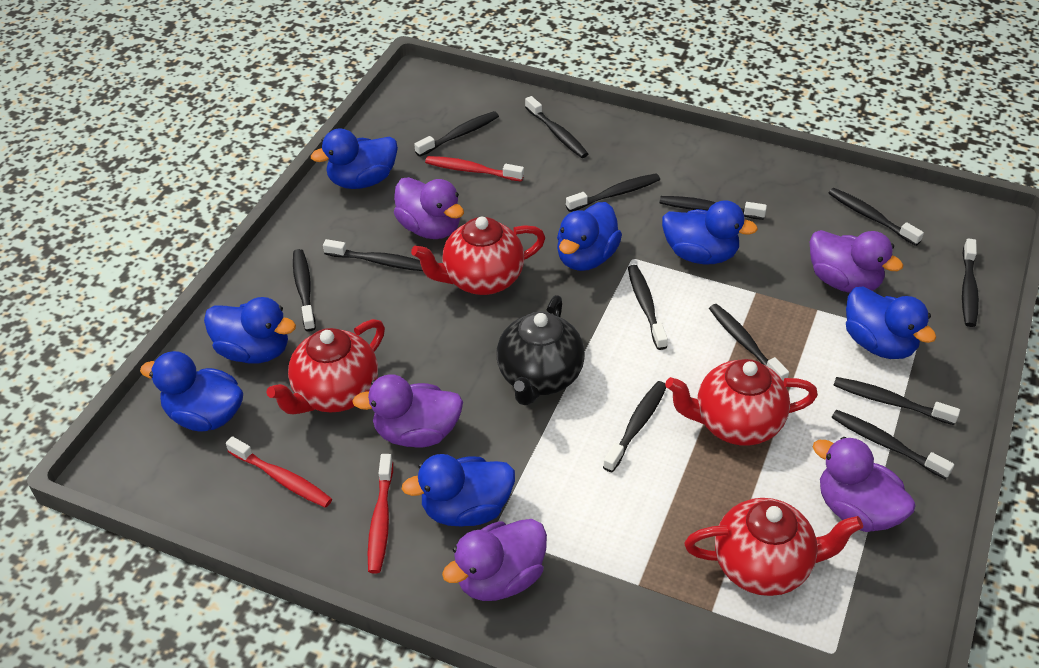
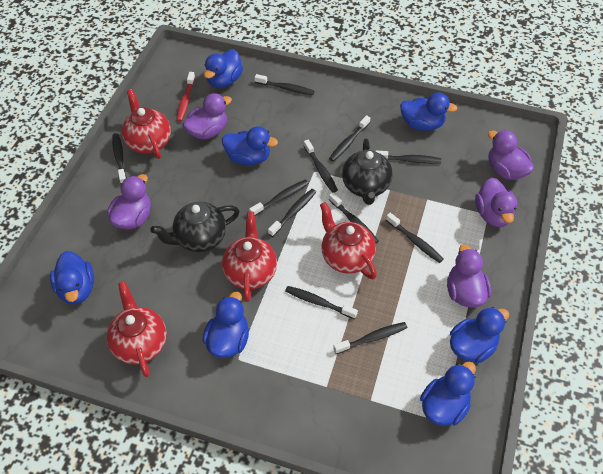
black teapot: 1 -> 2
black toothbrush: 13 -> 11
red toothbrush: 3 -> 1

